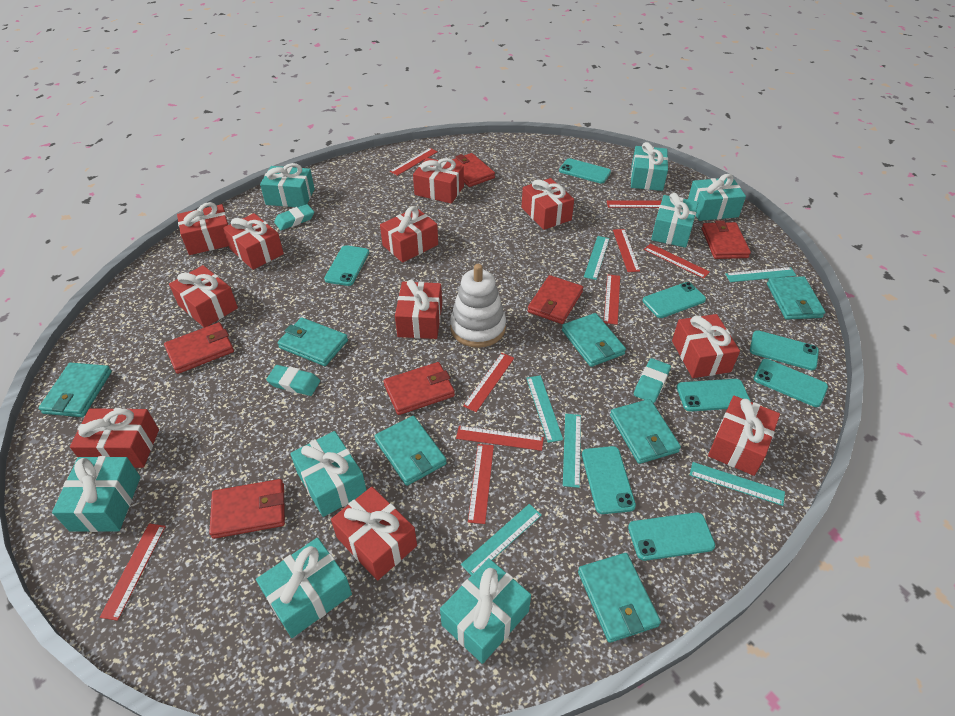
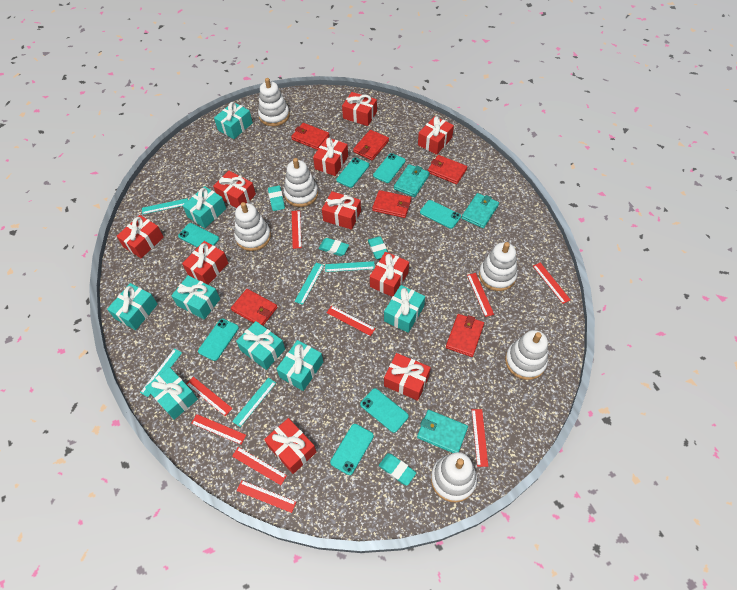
red gift: 11 -> 10
turquoise eraser: 3 -> 4
turquoise phone: 8 -> 7
turquoise ruler: 6 -> 5
turquoise wallet: 7 -> 3
white stacking toy: 1 -> 6

